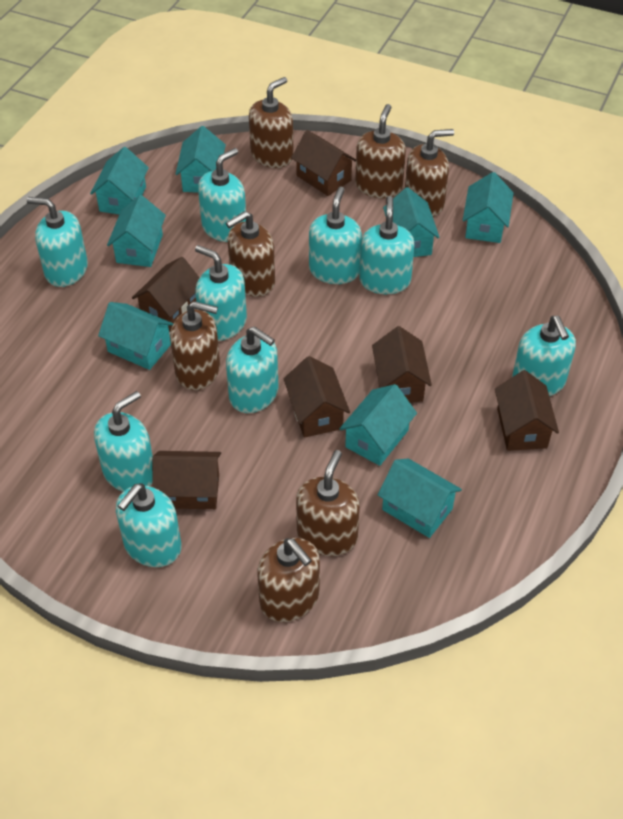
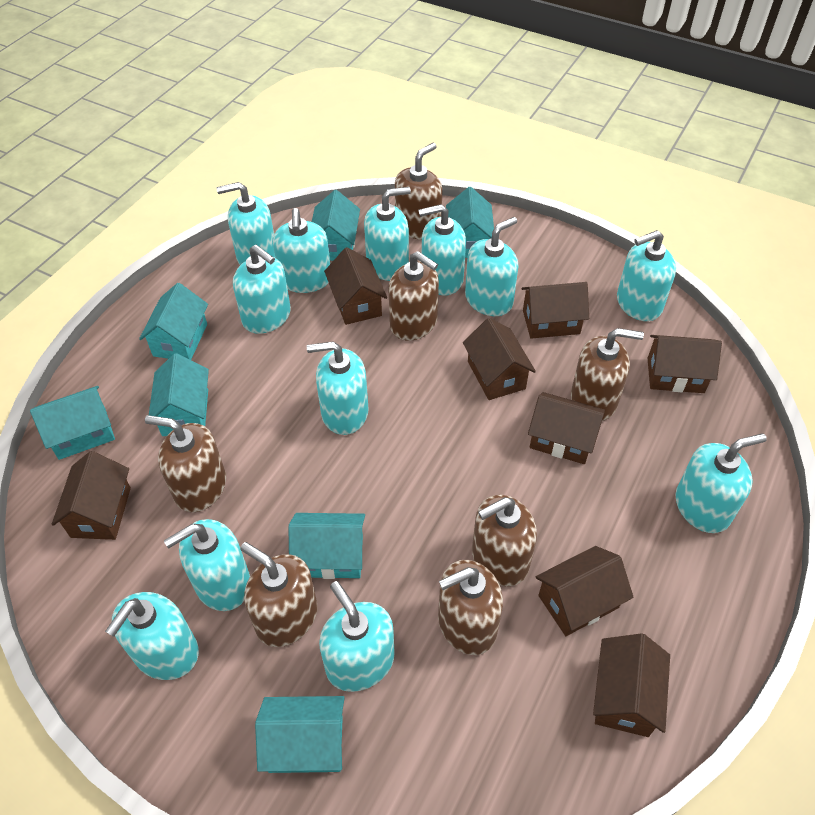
brown house: 6 -> 8
turquoise house: 8 -> 7
turquoise soap dispenser: 9 -> 12

